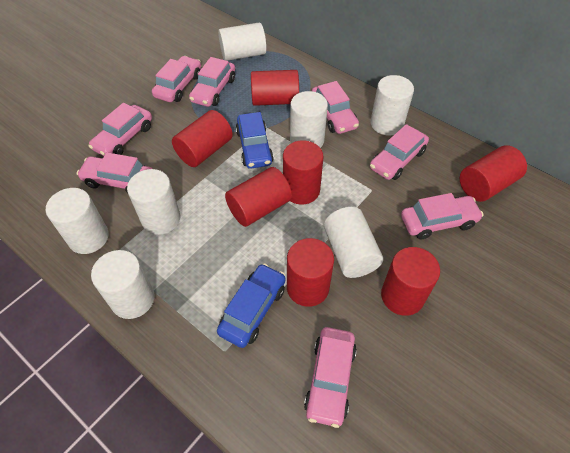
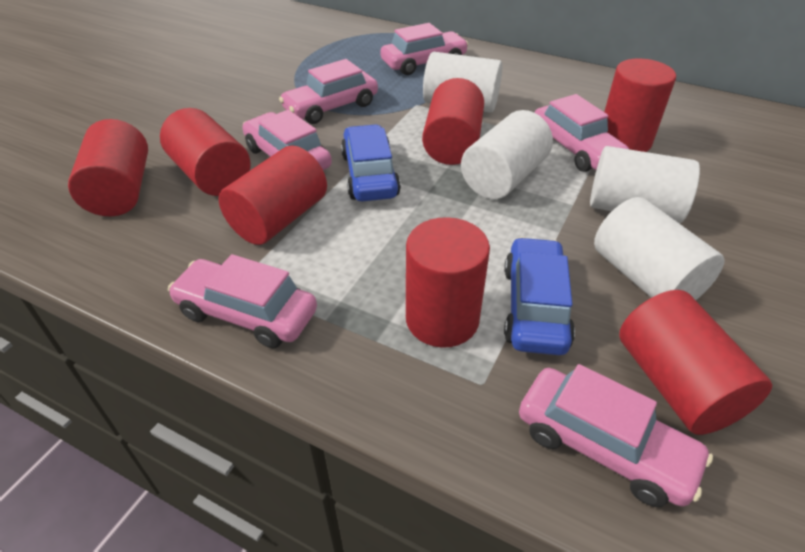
pink car: 8 -> 6
white cylinder: 7 -> 4

